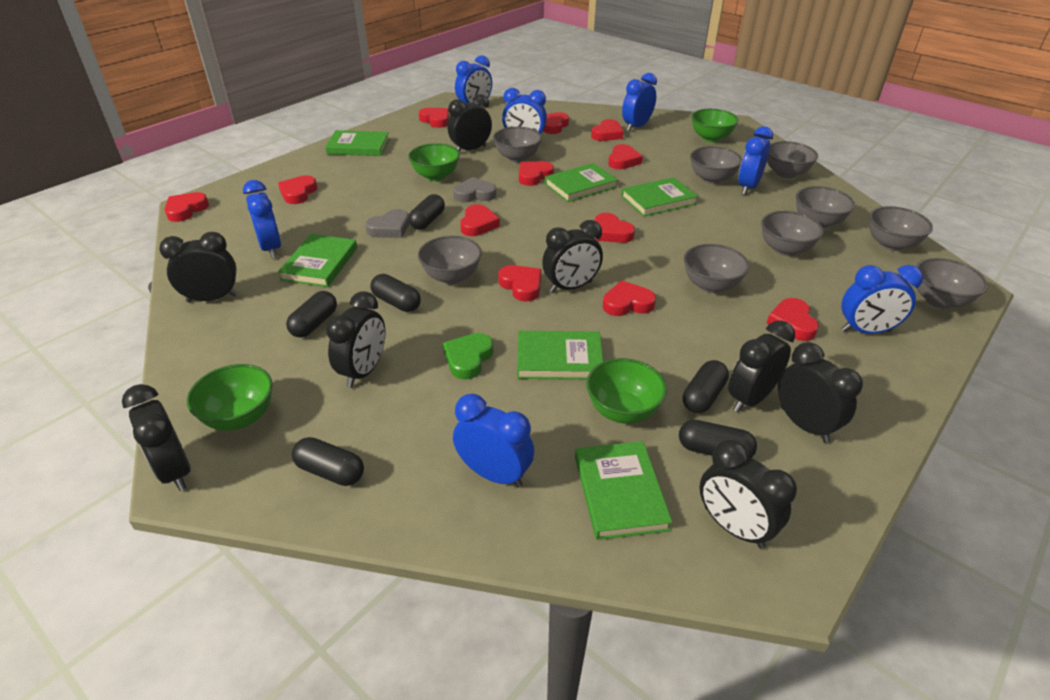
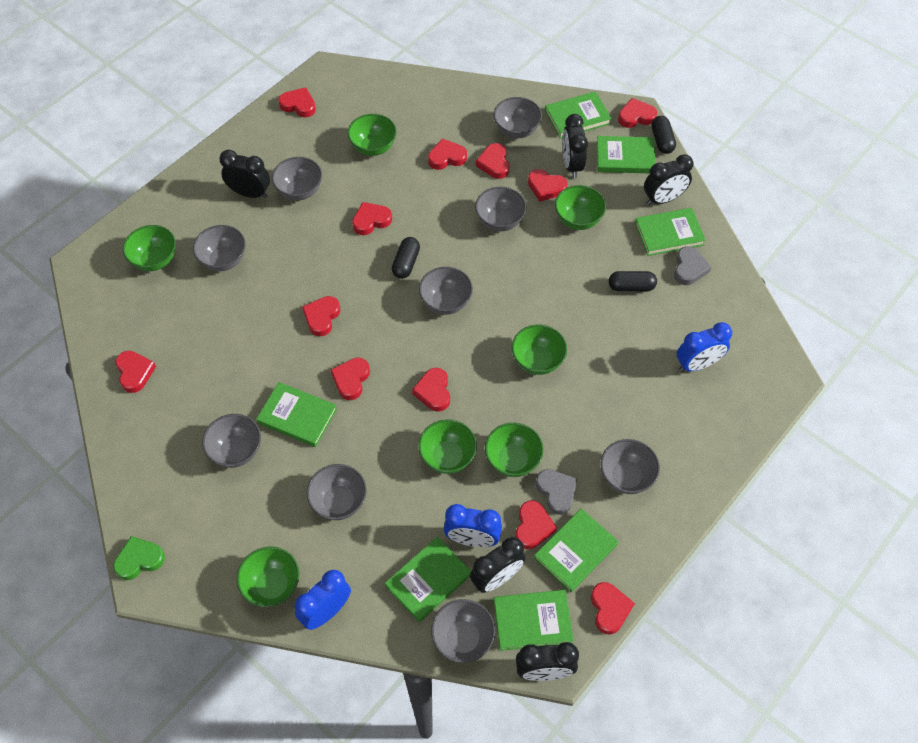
black capsule: 6 -> 3
black clock: 8 -> 5
blue clock: 7 -> 3
green book: 6 -> 7
green bowl: 4 -> 7

